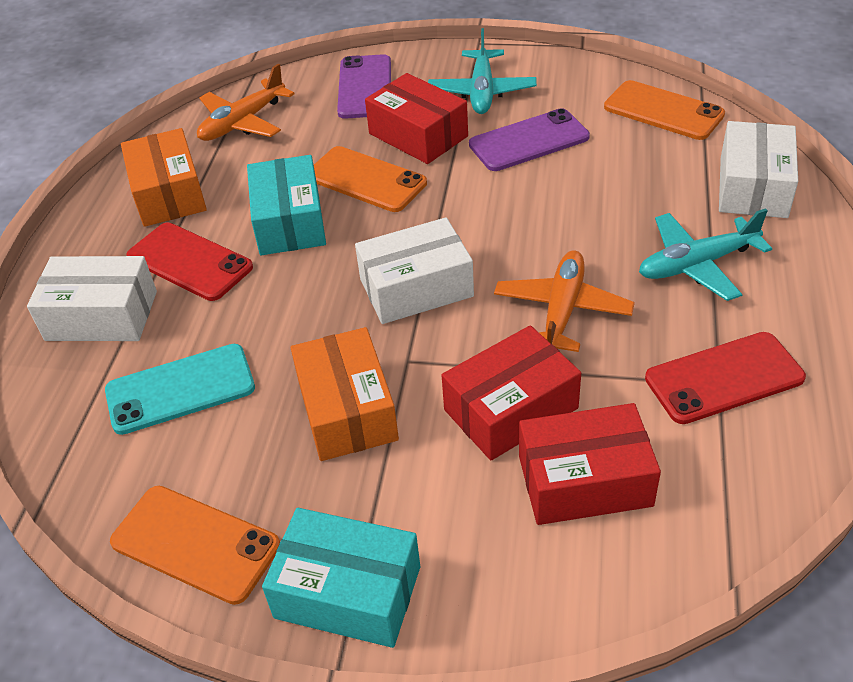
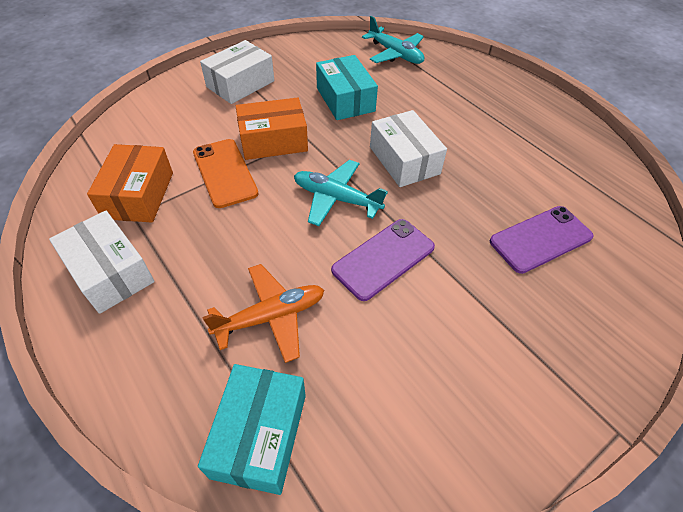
orange phone: 3 -> 1
orange plane: 2 -> 1
red box: 3 -> 0
red phone: 2 -> 0
turquoise phone: 1 -> 0

